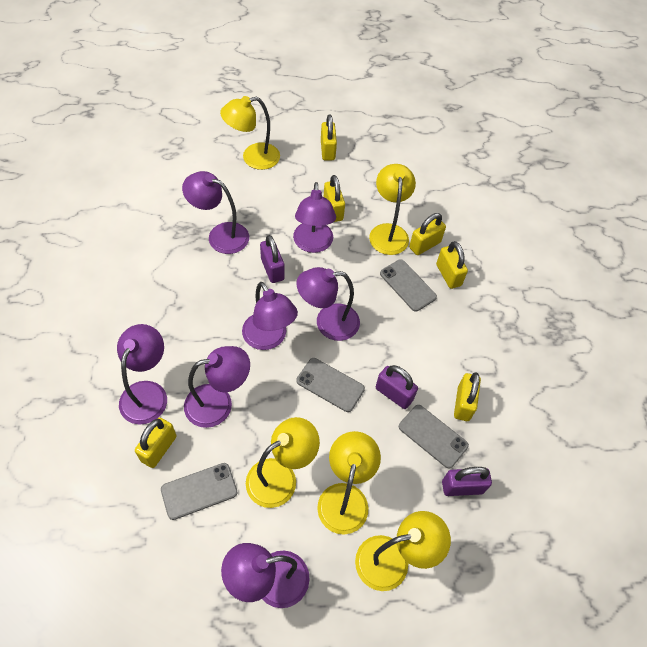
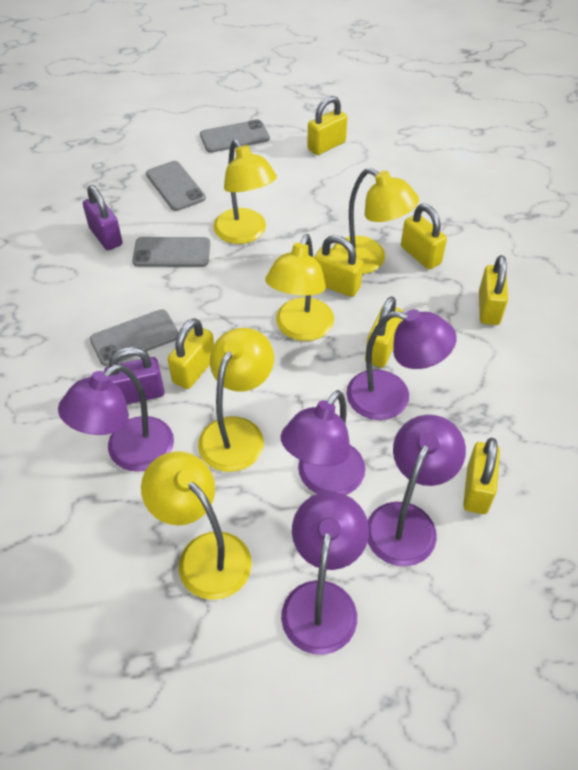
purple lamp: 7 -> 5
purple padlock: 3 -> 2
yellow padlock: 6 -> 7

